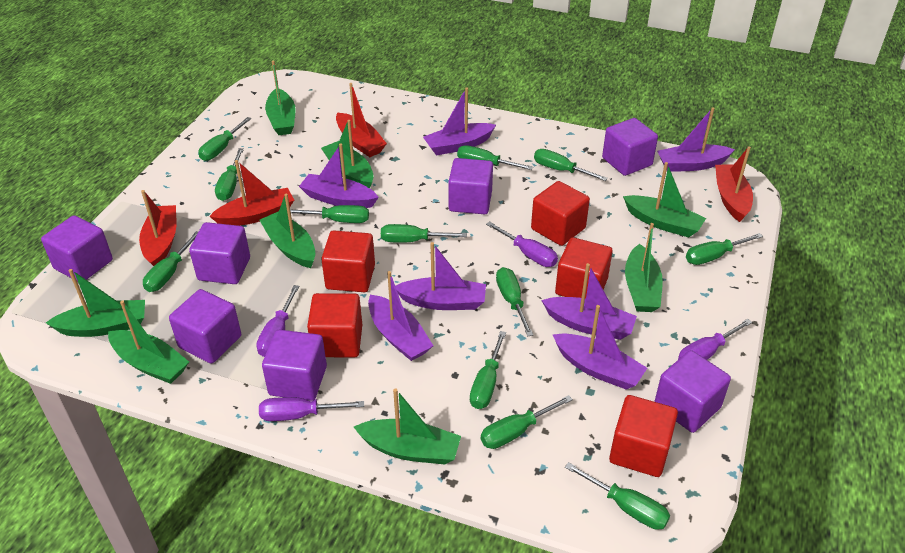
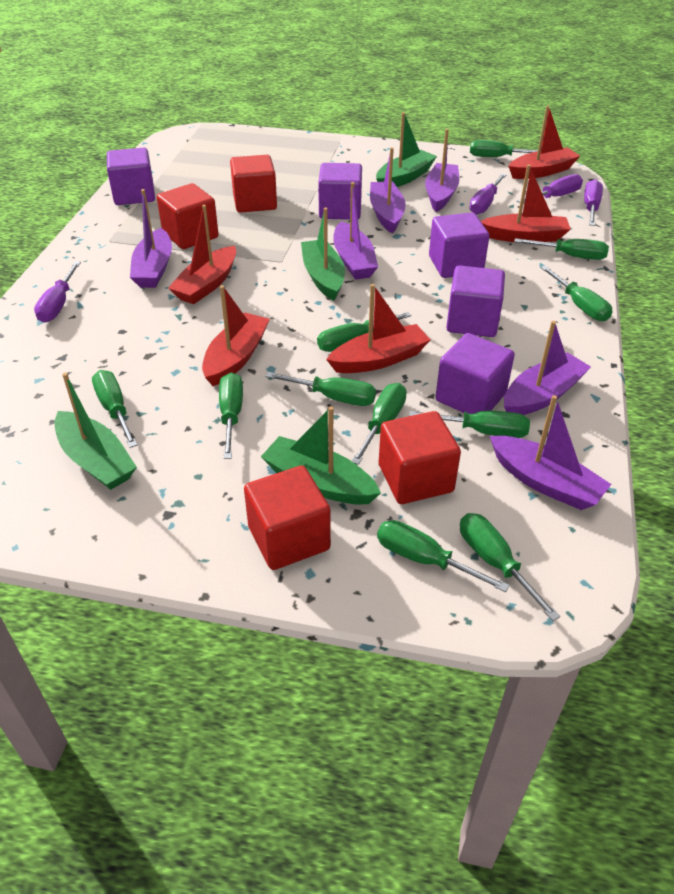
green boat: 8 -> 4
green screwdriver: 12 -> 11
purple boat: 7 -> 6
purple cube: 7 -> 5
red boat: 4 -> 5
red cube: 5 -> 4

